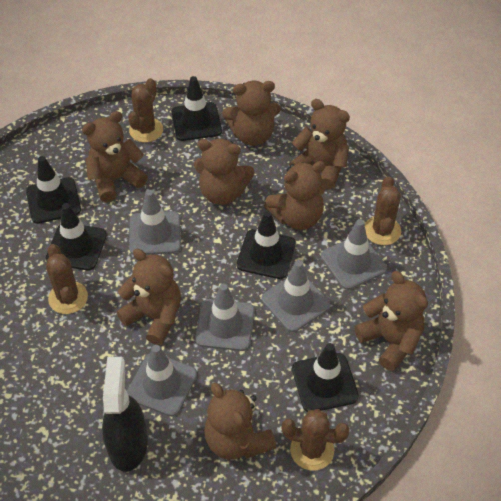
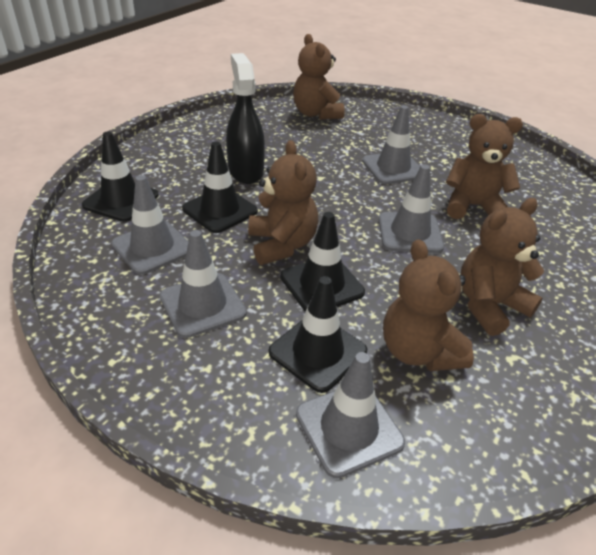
black traffic cone: 5 -> 4
brown cactus: 4 -> 0
brown teddy bear: 8 -> 5

